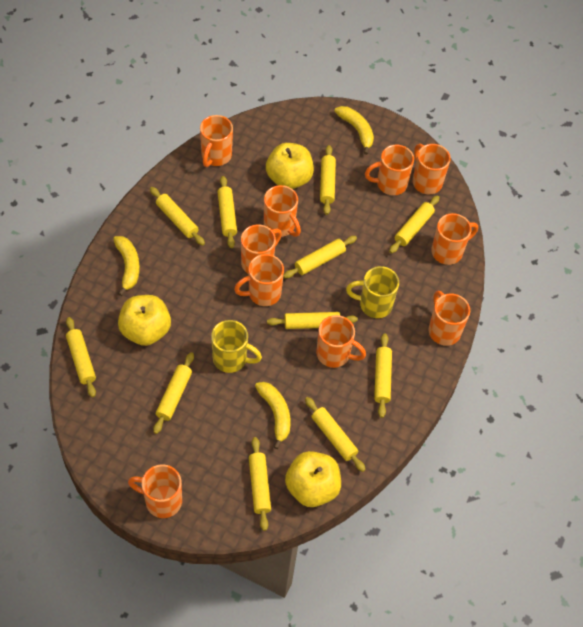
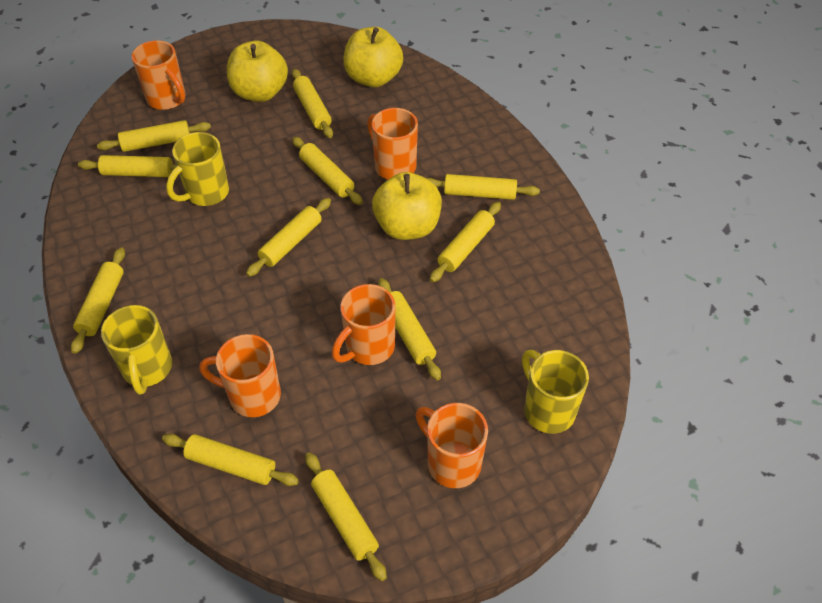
orange mug: 10 -> 5
yellow banana: 3 -> 0
yellow mug: 2 -> 3

